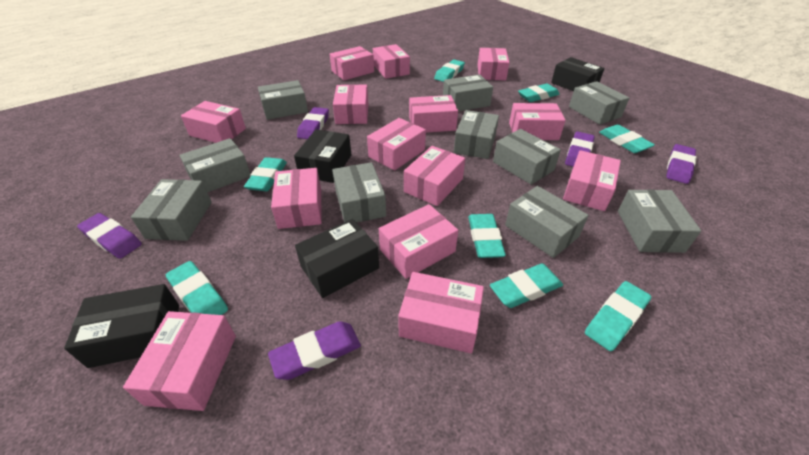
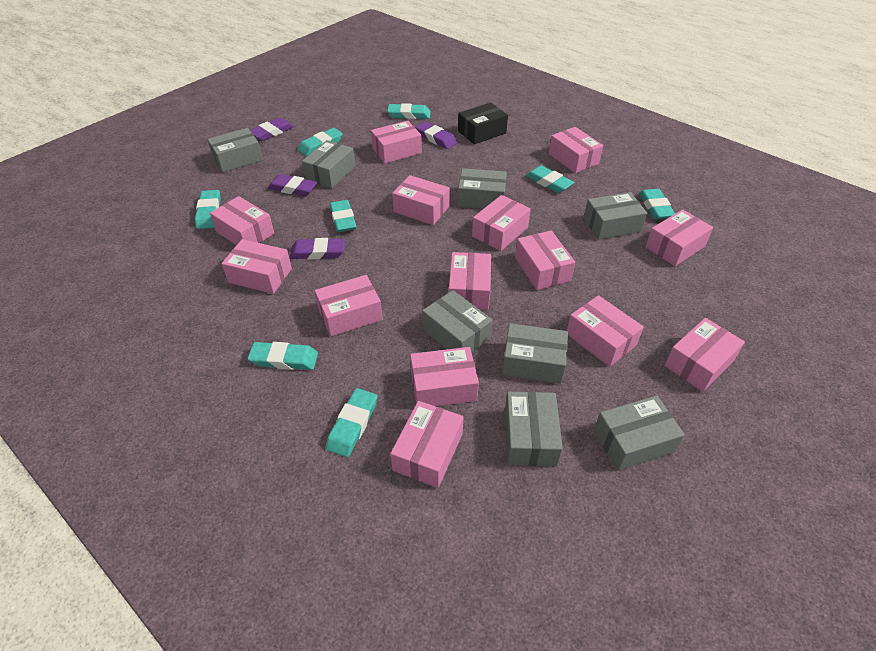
black box: 4 -> 1
grey box: 10 -> 8
purple eraser: 5 -> 4

